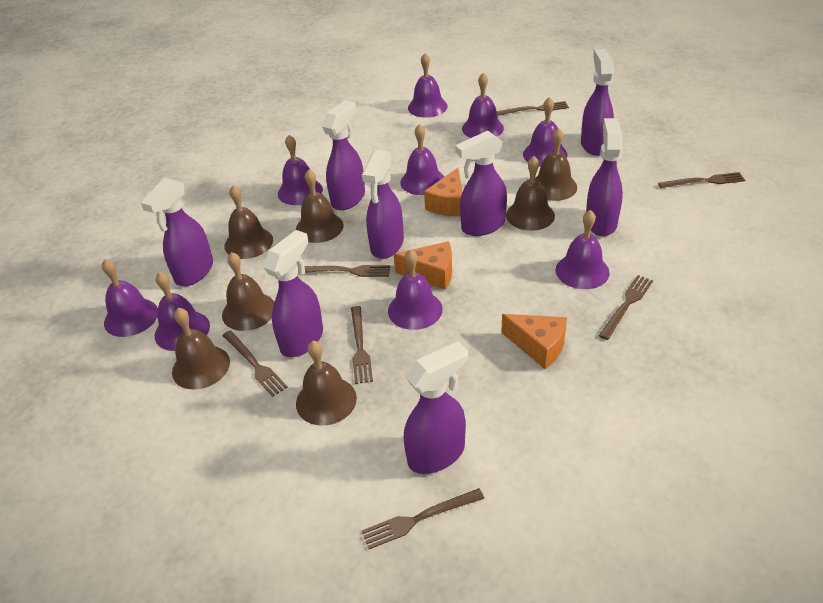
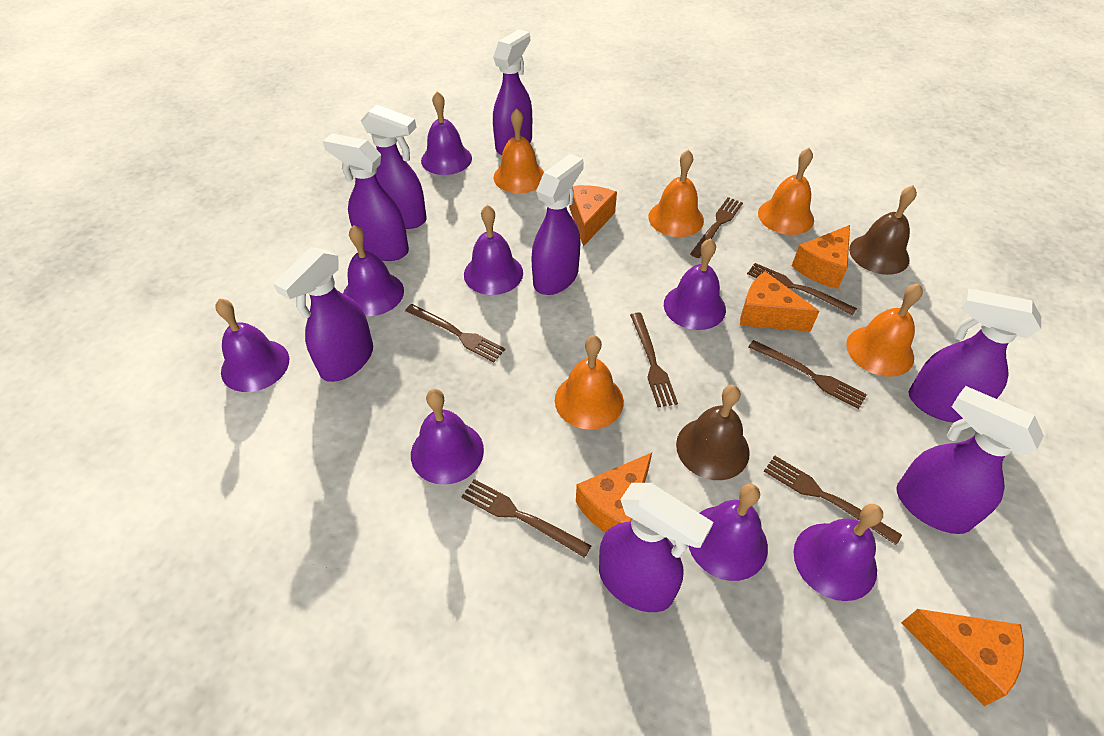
brown bell: 7 -> 2
orange bell: 0 -> 5
orange cheese: 3 -> 5
purple bell: 9 -> 8

